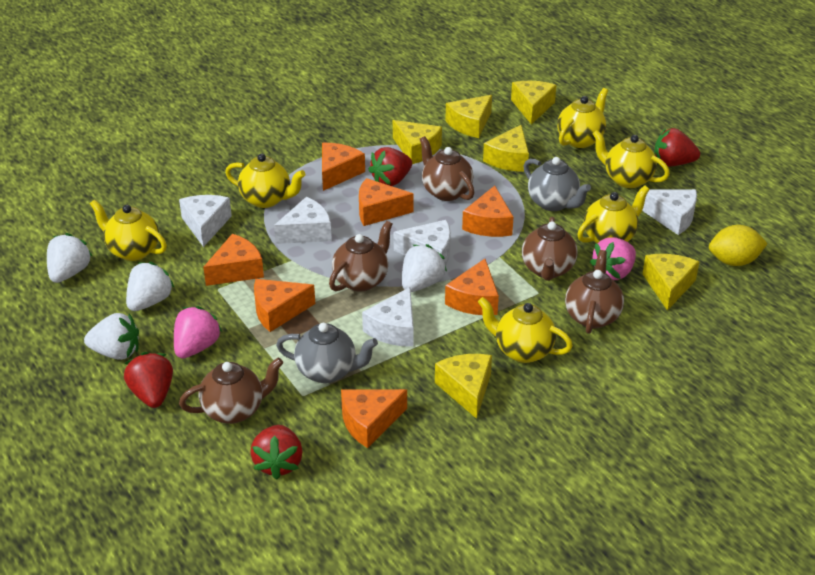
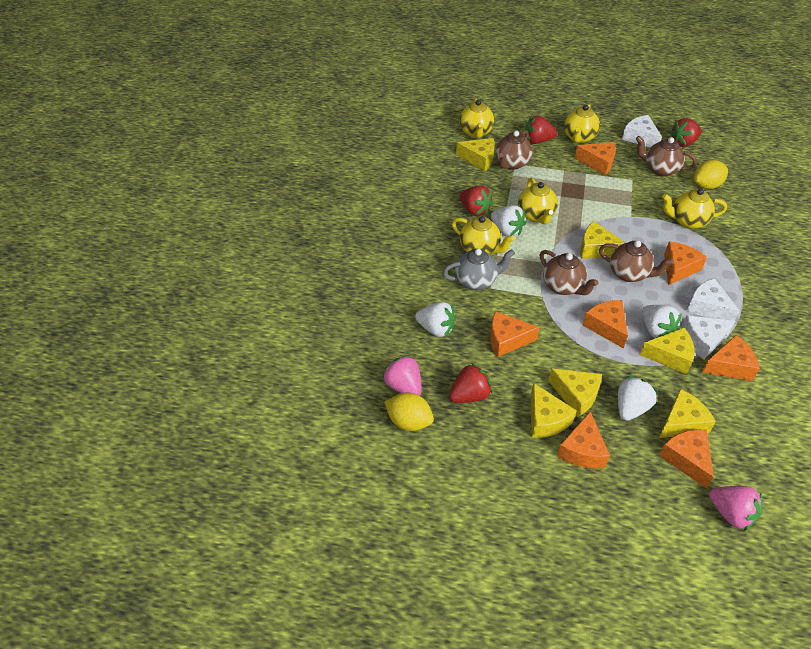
brown teapot: 5 -> 4
grey teapot: 2 -> 1
white cheese: 5 -> 3
yellow lemon: 1 -> 2
yellow teapot: 6 -> 5

